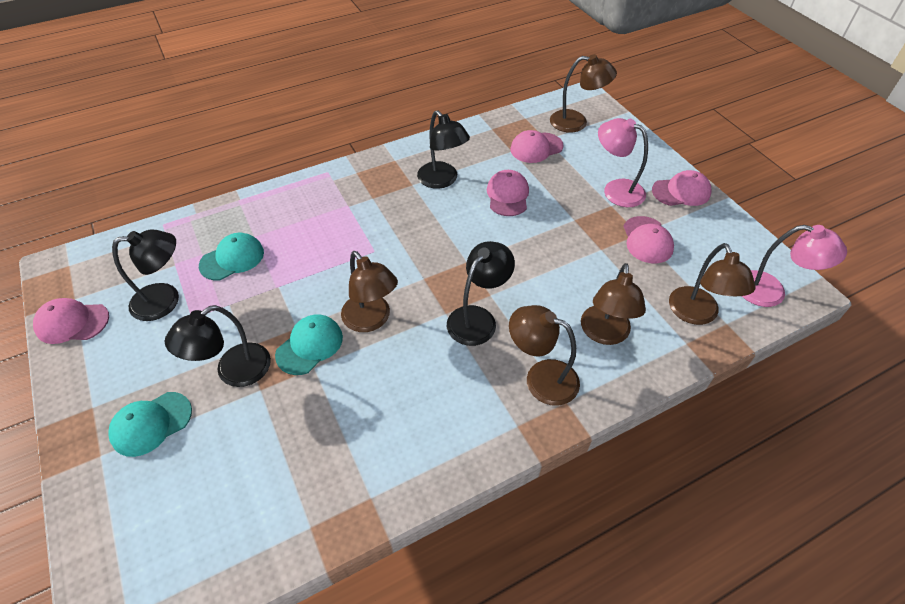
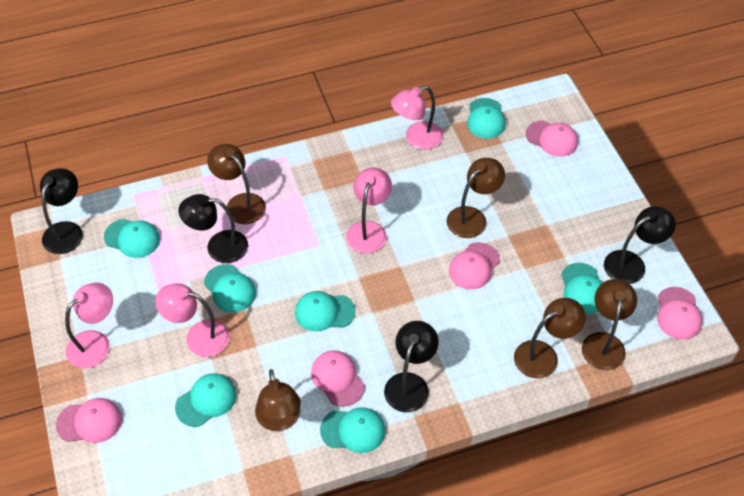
pink lamp: 2 -> 4
turquoise cap: 3 -> 7

